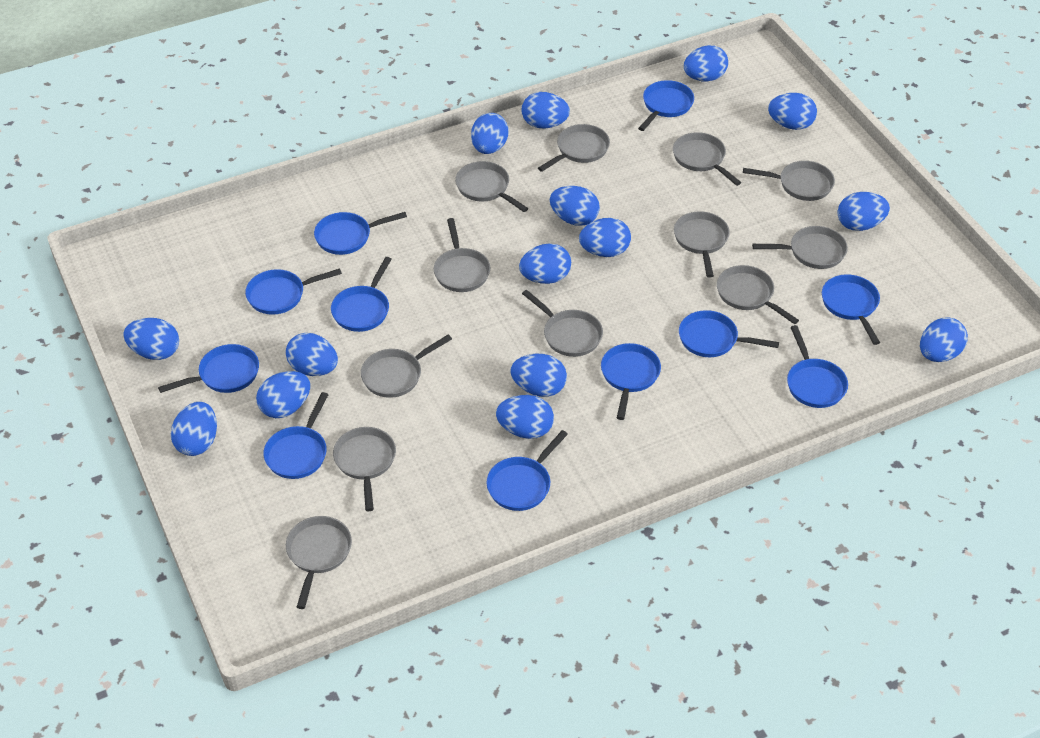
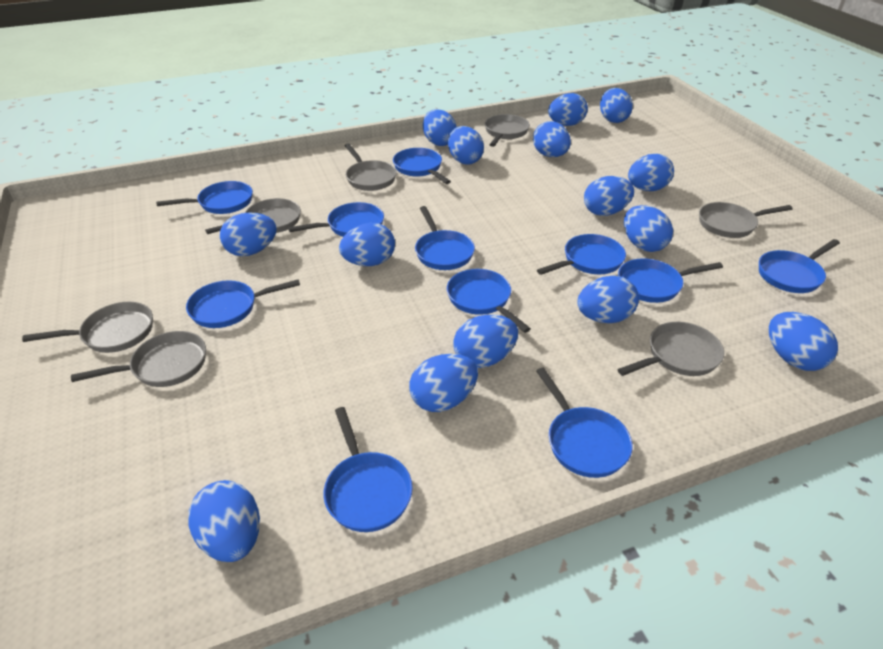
grey pan: 12 -> 7

